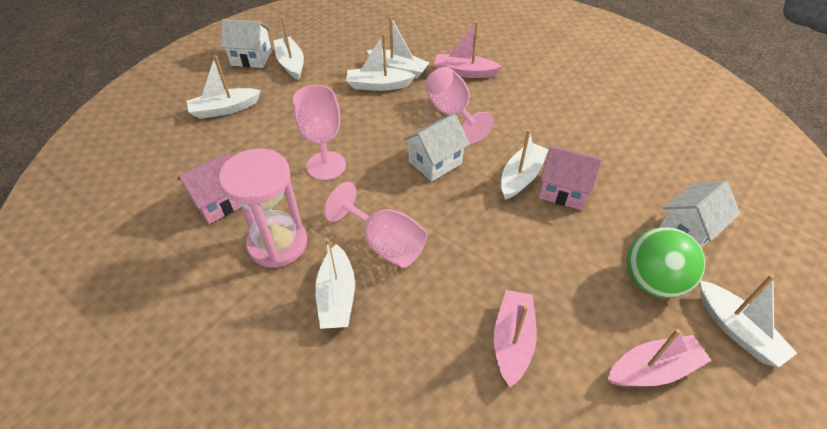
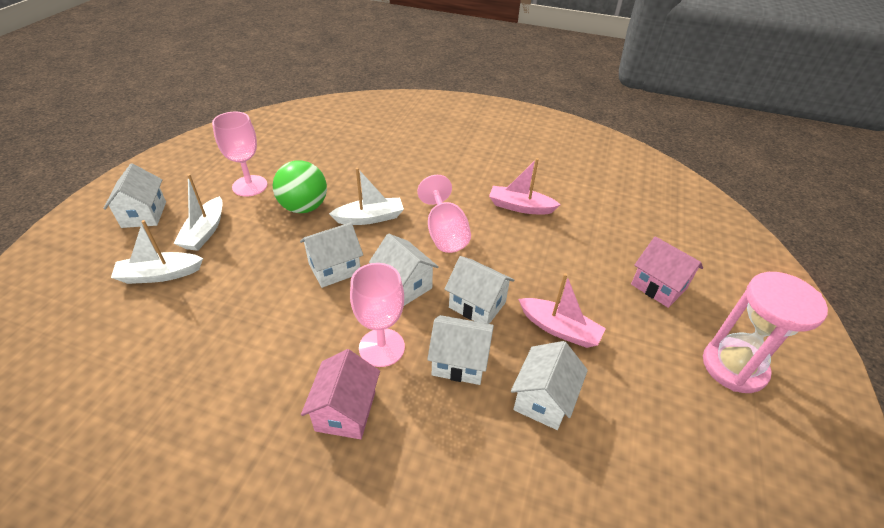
pink boat: 3 -> 2
white boat: 7 -> 3
white house: 3 -> 6

